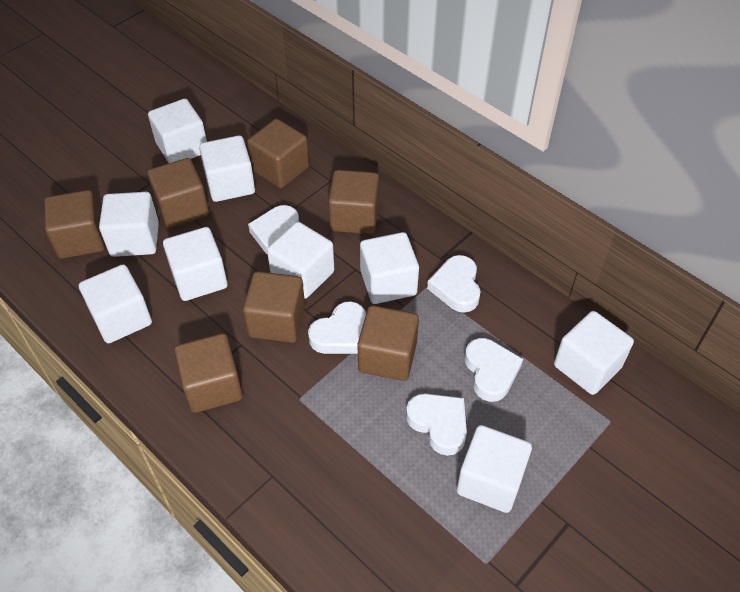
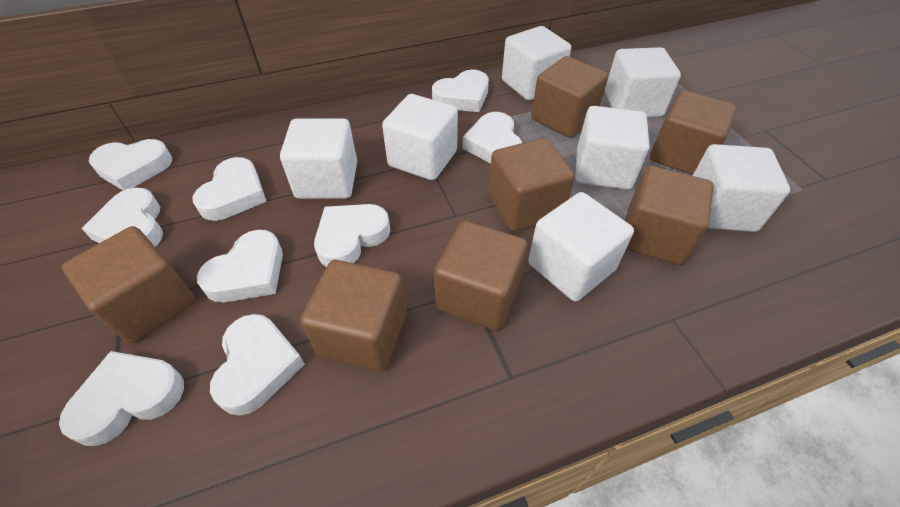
white cube: 9 -> 7
white heart: 5 -> 9

